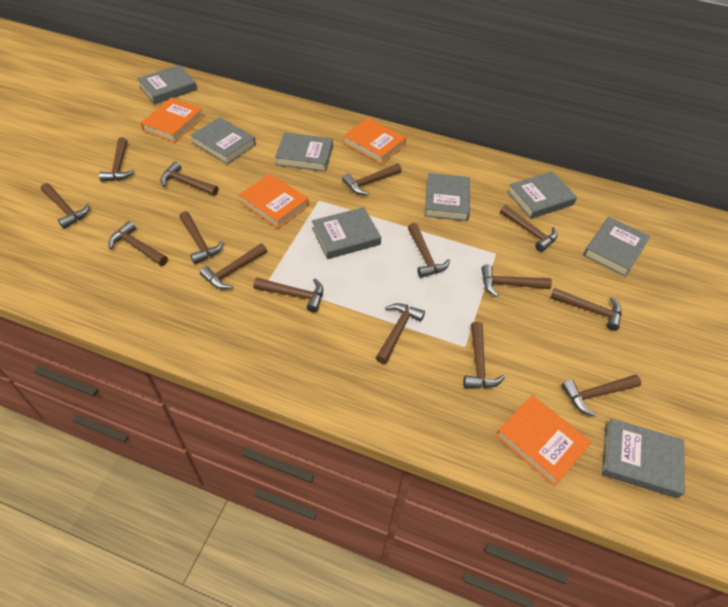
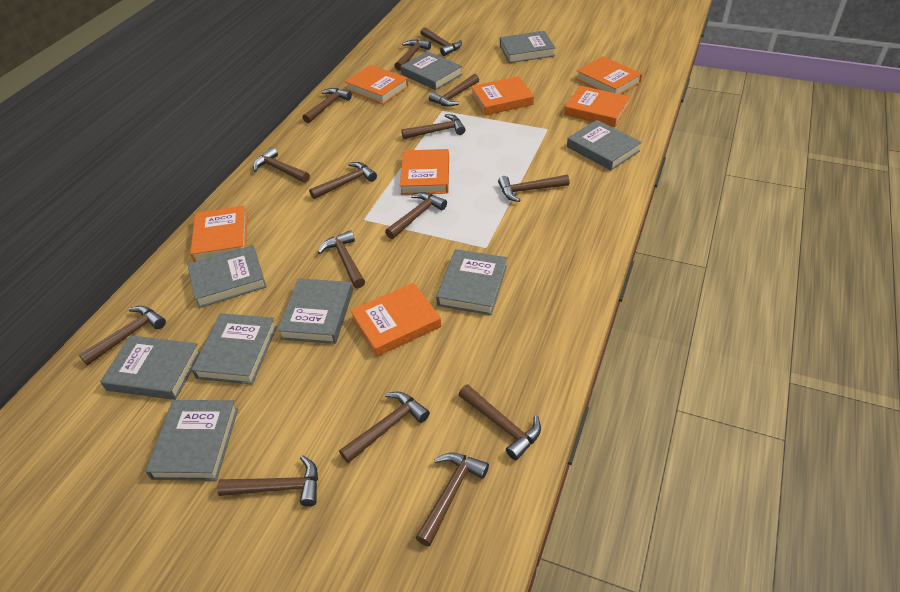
grey book: 8 -> 9
orange book: 4 -> 7

